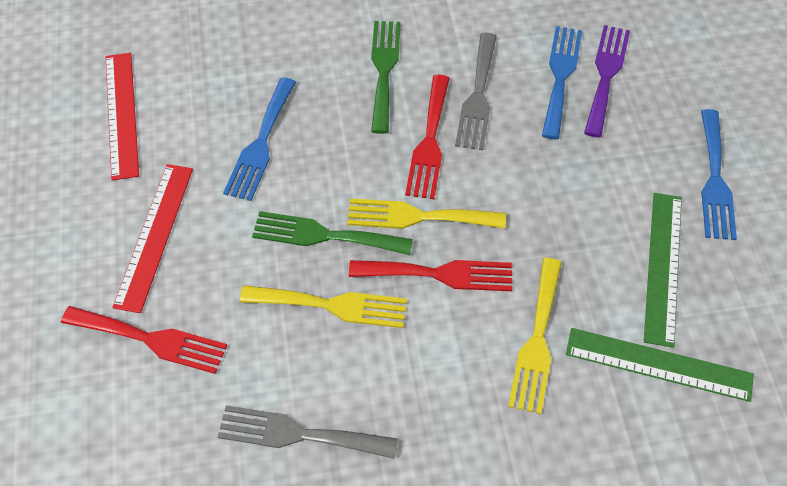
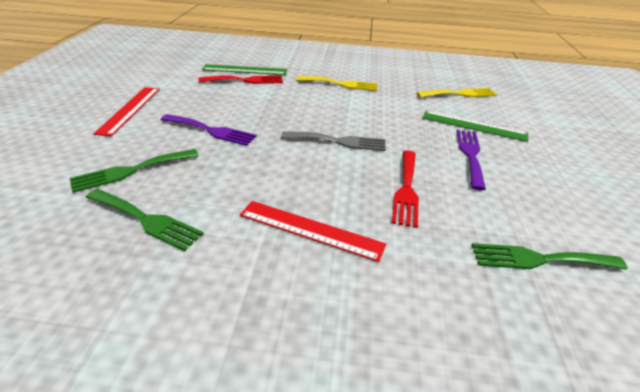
blue fork: 3 -> 0
green fork: 2 -> 3
grey fork: 2 -> 1
purple fork: 1 -> 2
red fork: 3 -> 2
yellow fork: 3 -> 2

